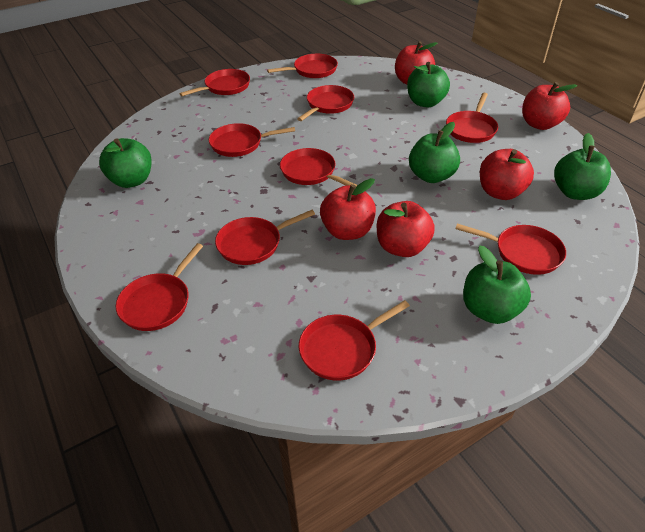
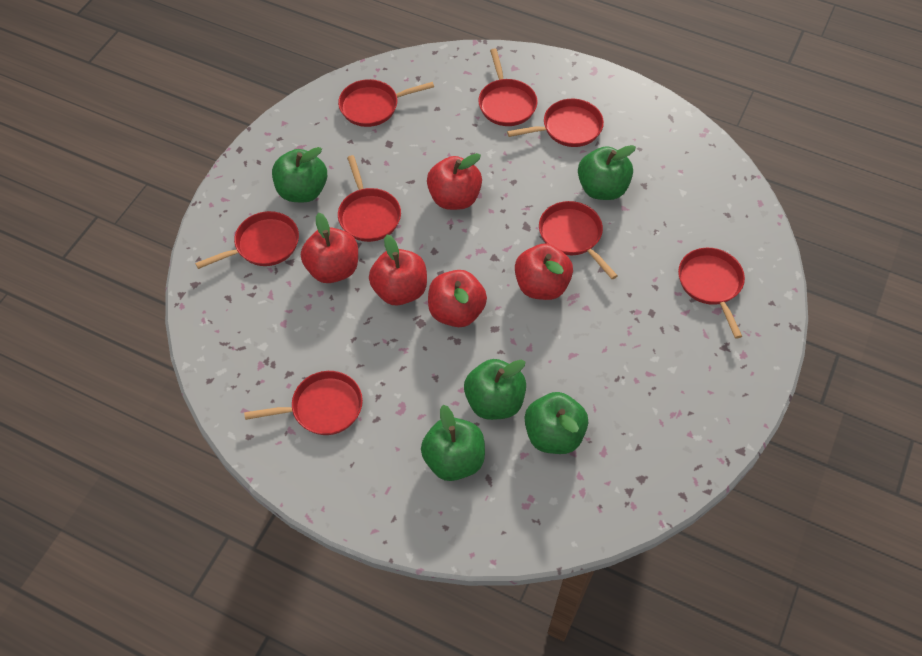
red pan: 10 -> 8

